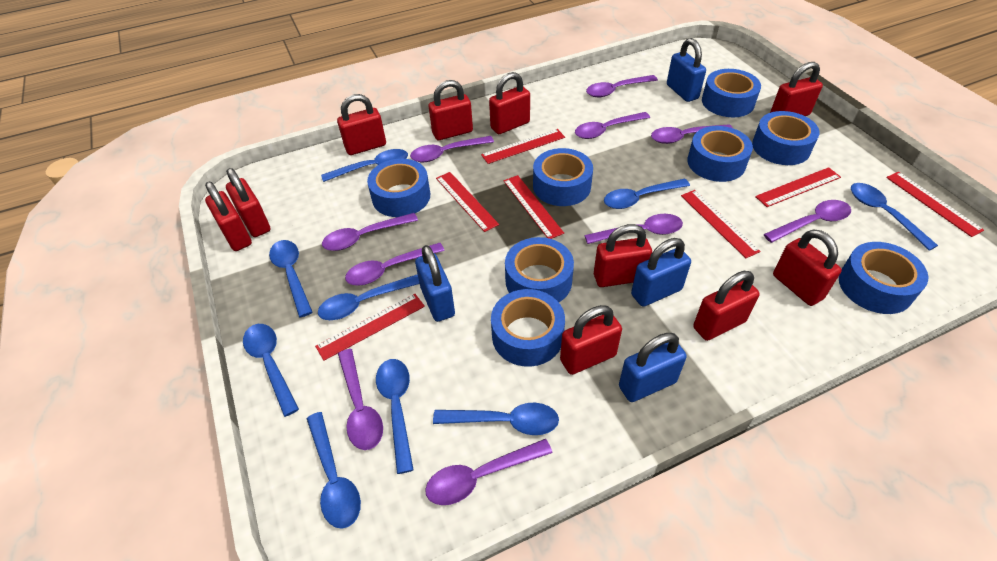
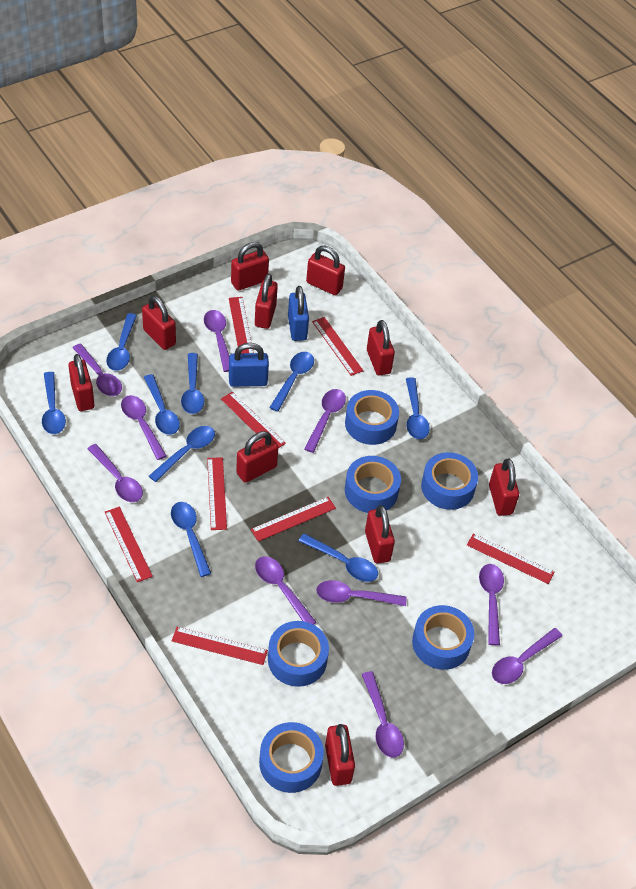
blue padlock: 4 -> 2
blue tape: 8 -> 6
red ruler: 7 -> 8

